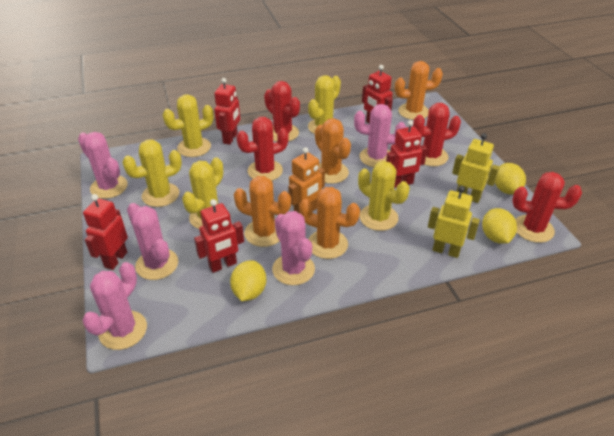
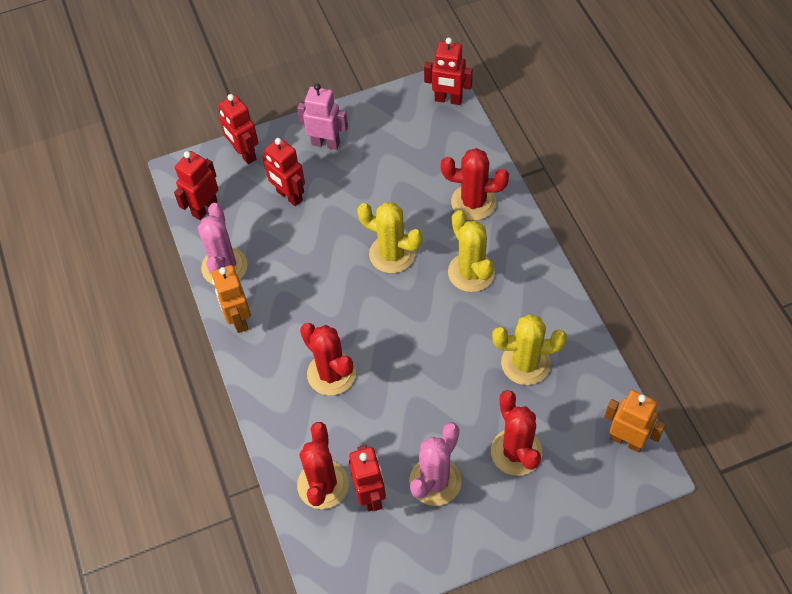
orange cactus: 4 -> 0
orange robot: 1 -> 2
pink cactus: 5 -> 2
pink robot: 0 -> 1
yellow cactus: 5 -> 3
yellow lemon: 3 -> 0
yellow robot: 2 -> 0

